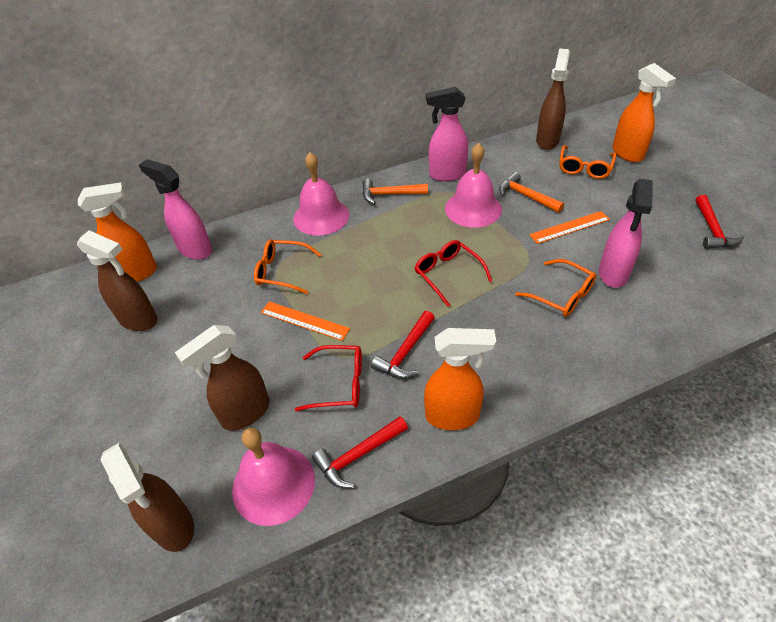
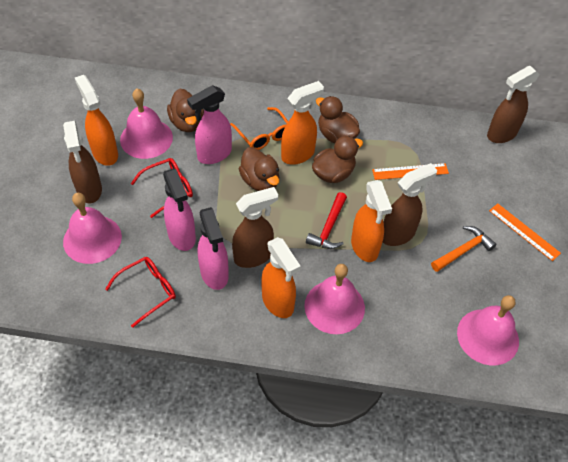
brown duck: 0 -> 4
orange glasses: 3 -> 1
orange hammer: 2 -> 1
orange spray bottle: 3 -> 4
pink bell: 3 -> 4
red hammer: 3 -> 1

